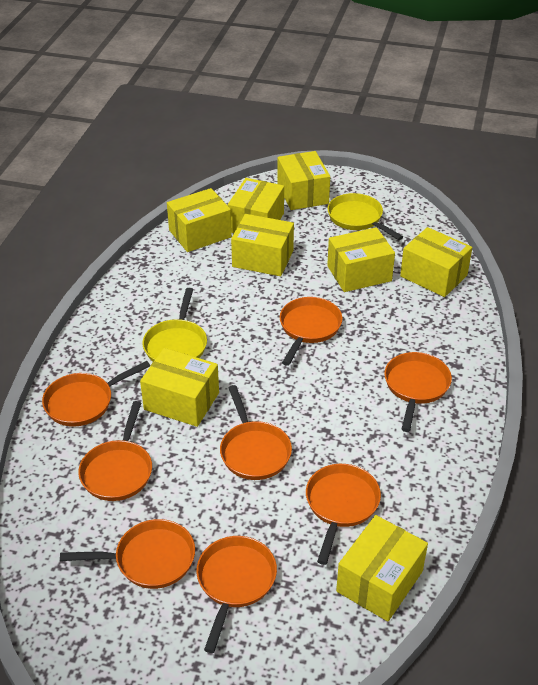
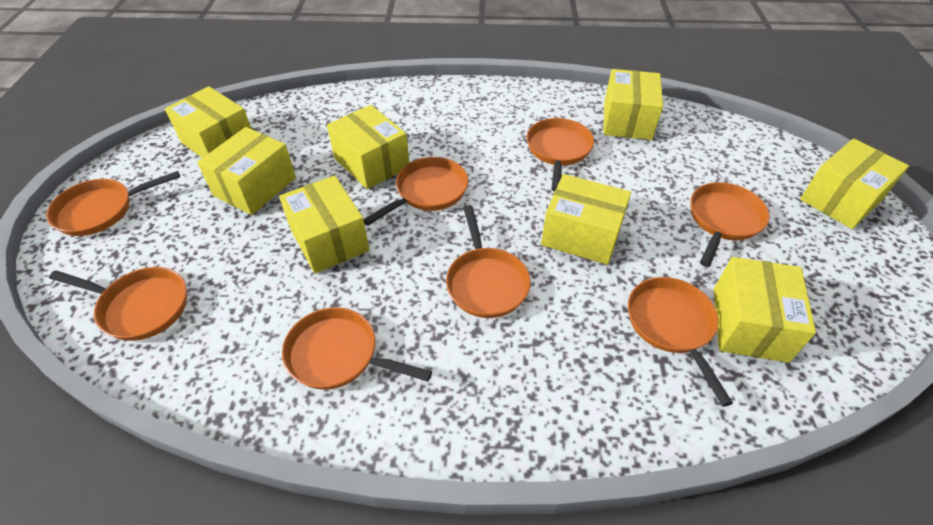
yellow pan: 2 -> 0

